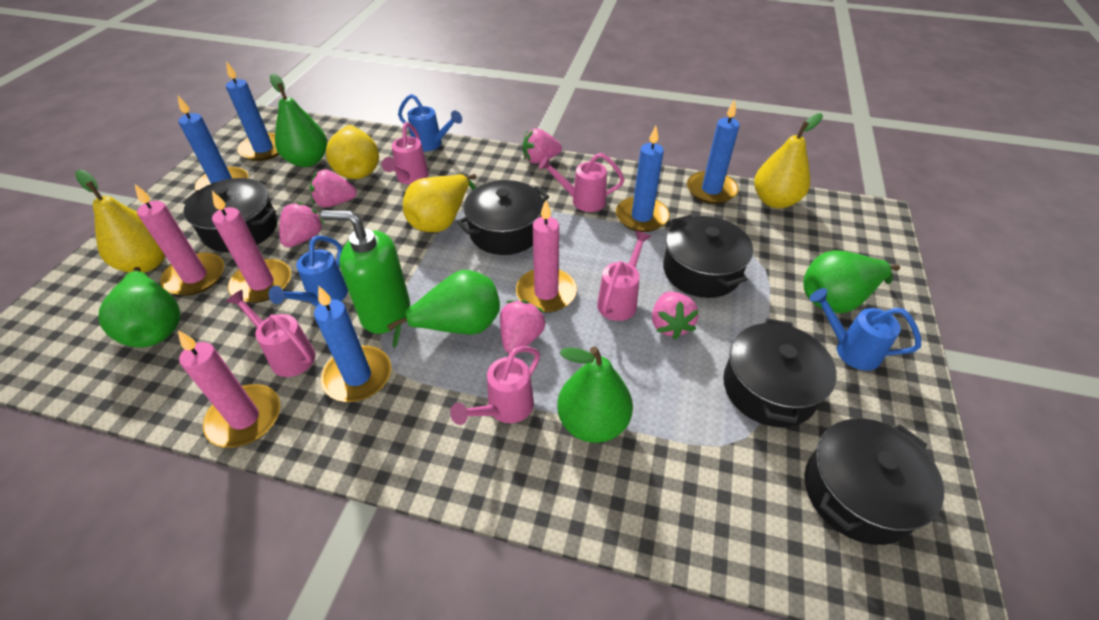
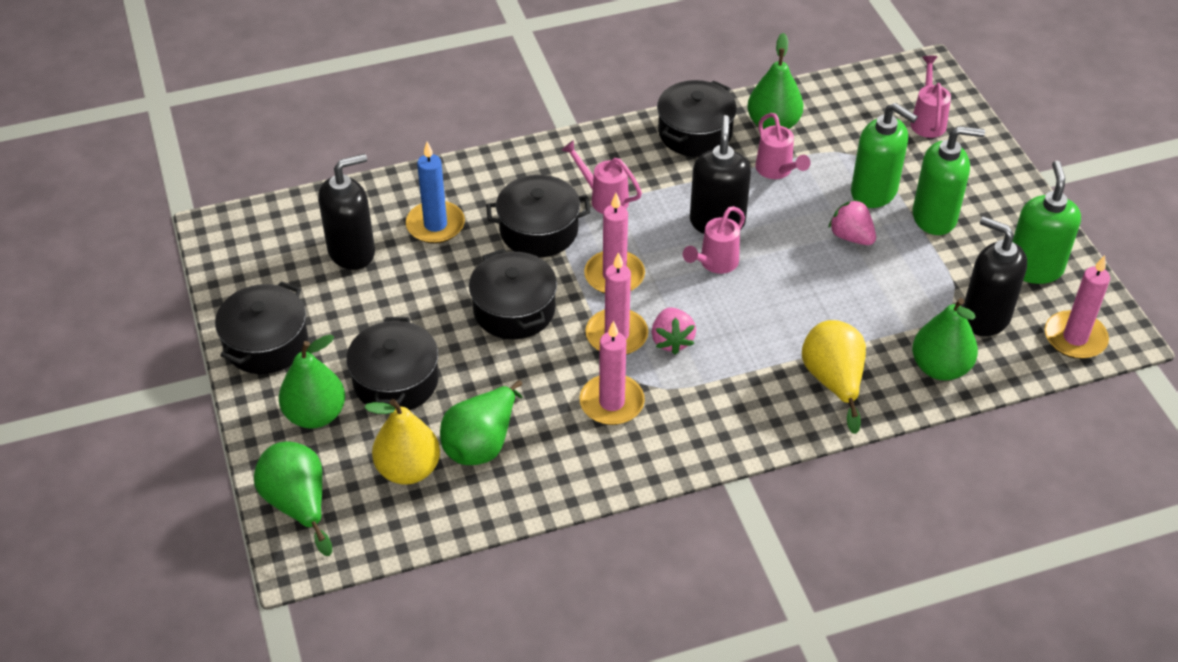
black soap dispenser: 0 -> 3
blue candle: 5 -> 1
blue watering can: 3 -> 0
green soap dispenser: 1 -> 3
pink strawberry: 5 -> 2
pink watering can: 5 -> 4
yellow pear: 4 -> 2

